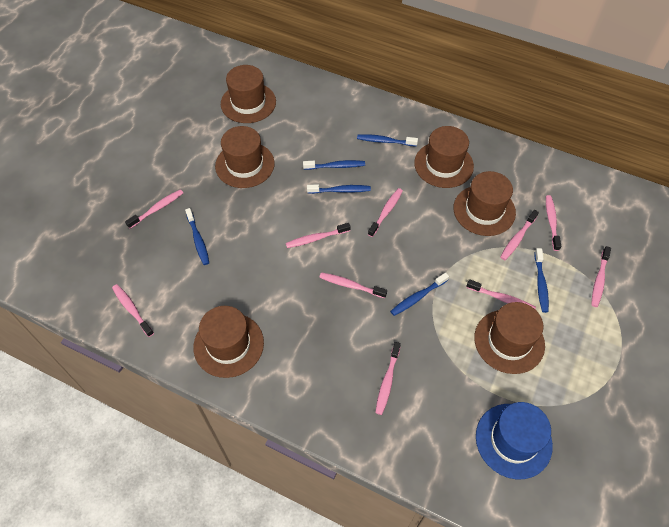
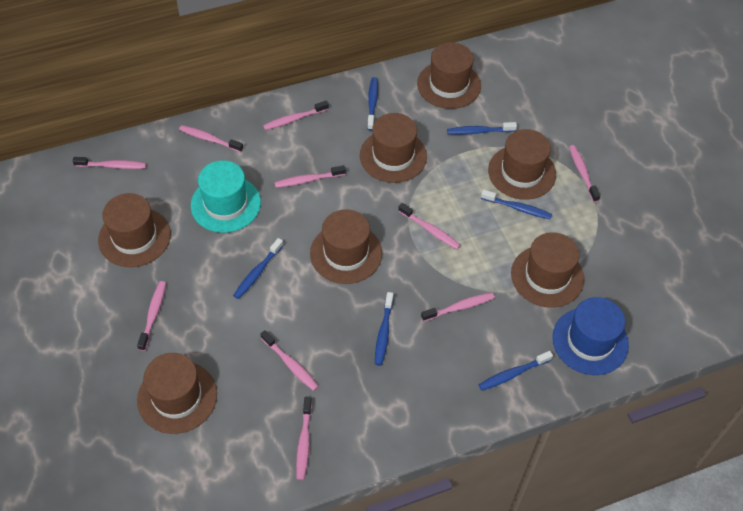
brown hat: 6 -> 7
turquoise hat: 0 -> 1

